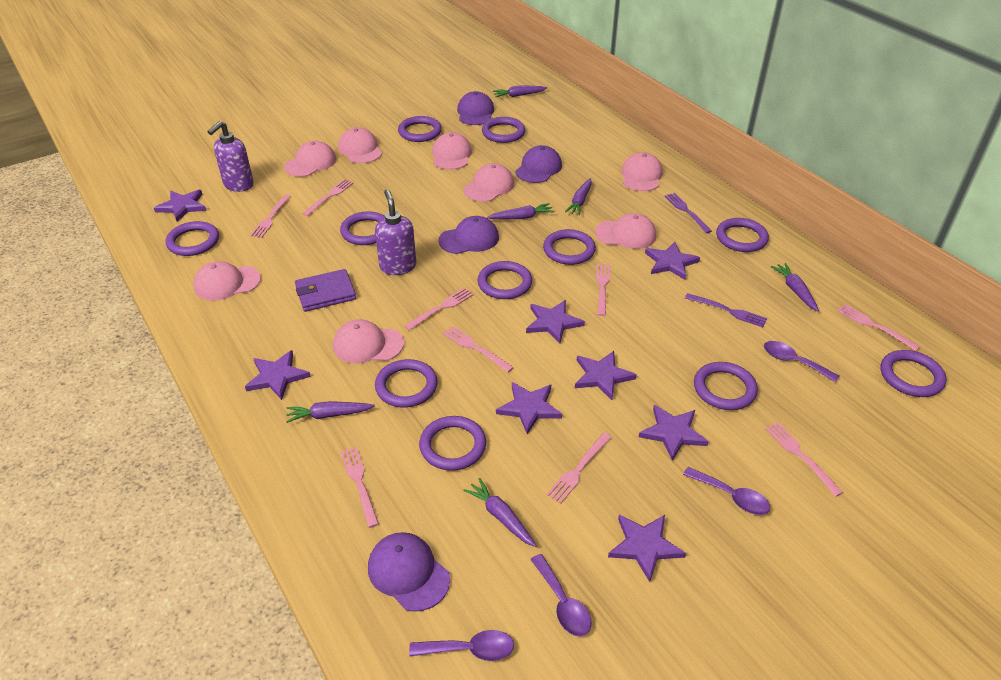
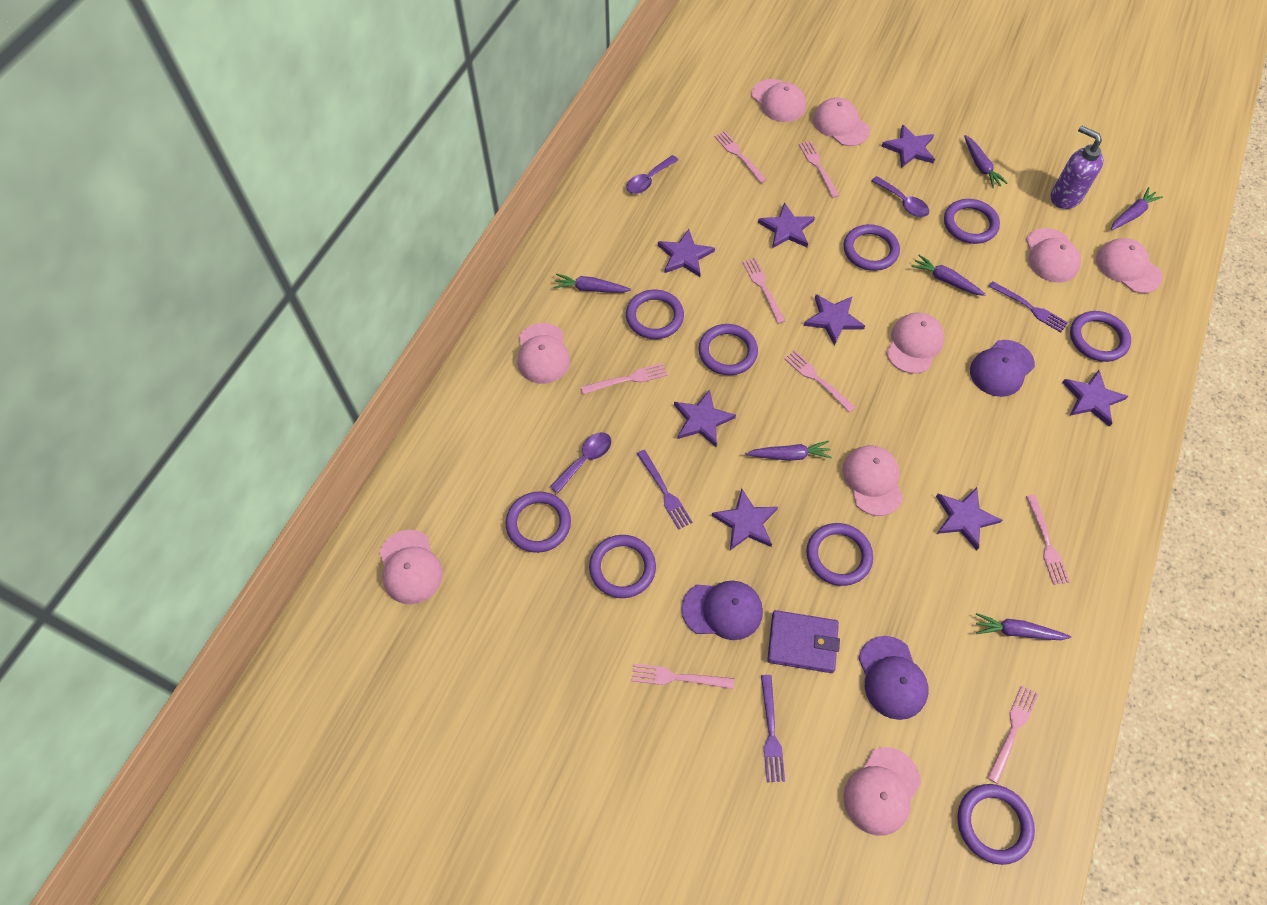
pink cap: 8 -> 9
pink fork: 9 -> 8
purple cap: 4 -> 3
purple fork: 2 -> 3
purple ring: 11 -> 9
purple soap dispenser: 2 -> 1
purple spoon: 4 -> 3

